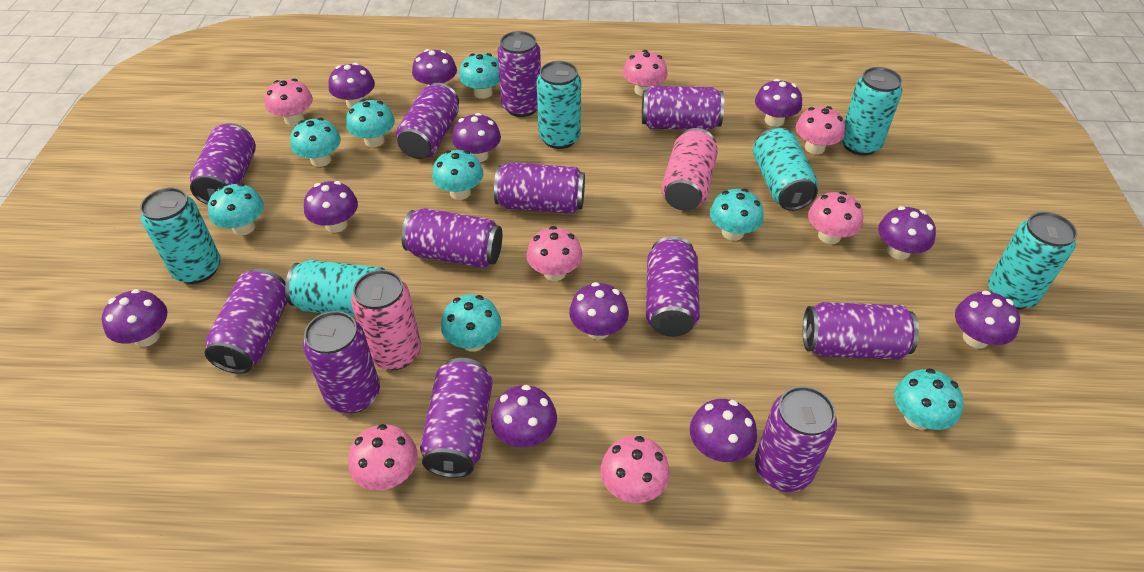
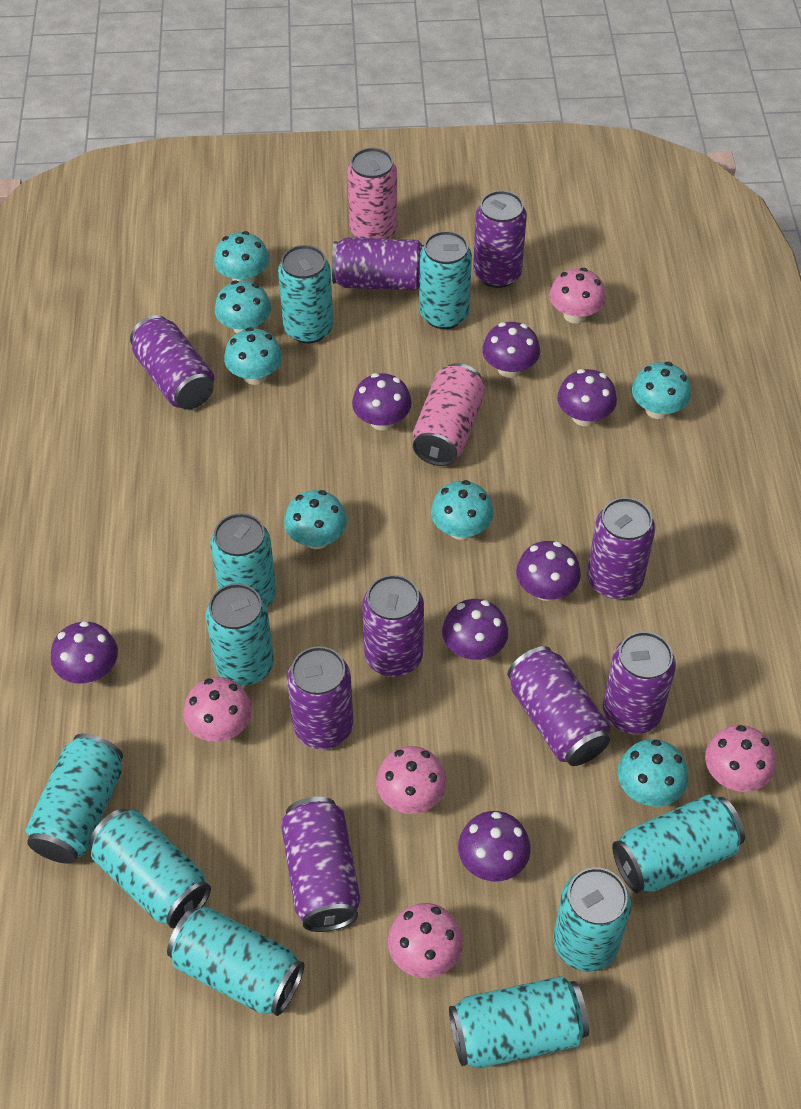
pink mushroom: 7 -> 5
purple can: 12 -> 9
purple mushroom: 11 -> 7
turquoise can: 6 -> 10
turquoise mushroom: 8 -> 7

